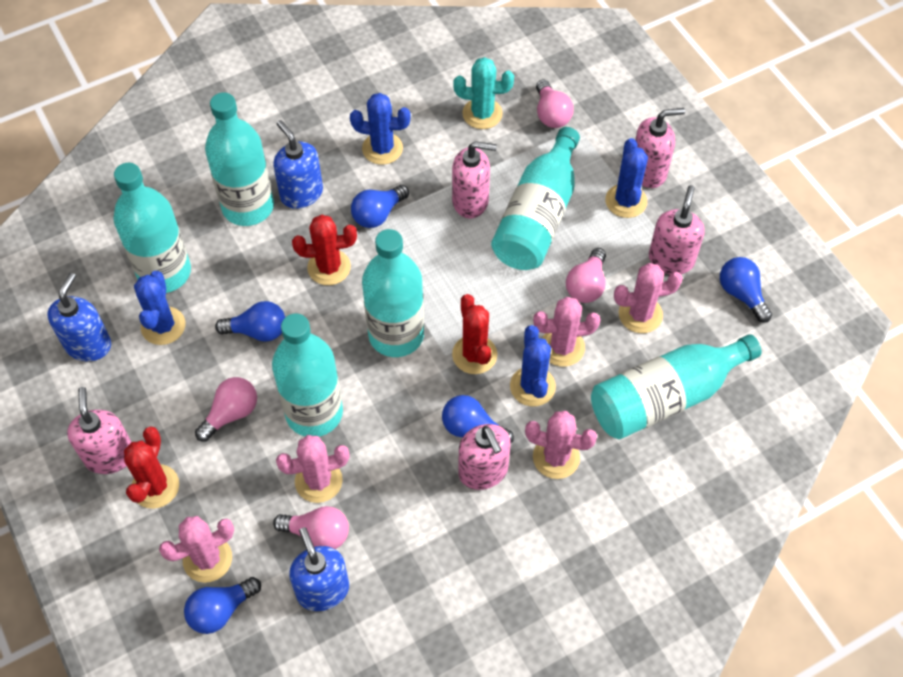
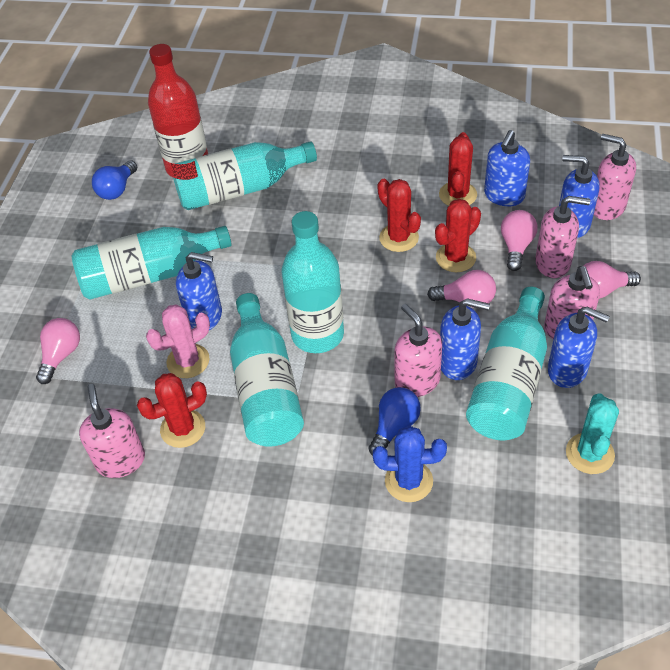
blue cactus: 4 -> 1
blue light bulb: 5 -> 2
blue soap dispenser: 3 -> 5
pink cactus: 5 -> 1
red bottle: 0 -> 1
red cactus: 3 -> 4
turquoise bottle: 6 -> 5

